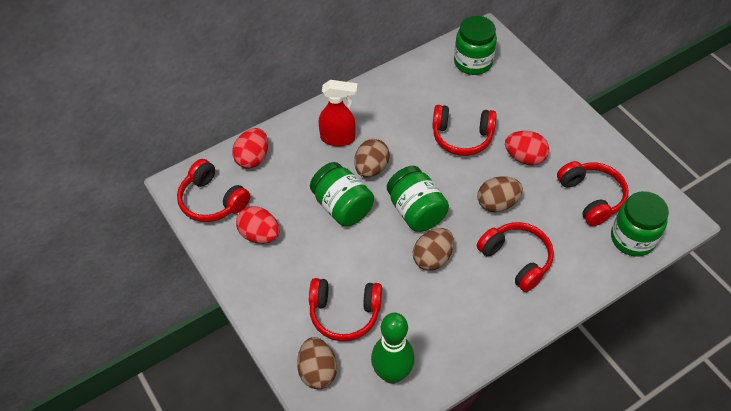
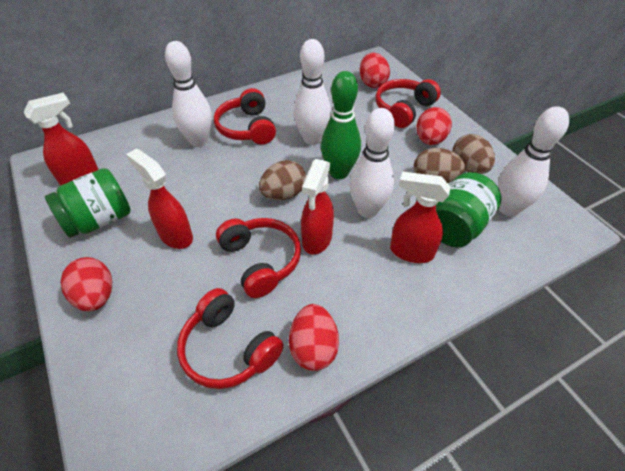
brown egg: 4 -> 3
green jar: 4 -> 2
red egg: 3 -> 4
red headphones: 5 -> 4
red spray bottle: 1 -> 4
white bowling pin: 0 -> 4

